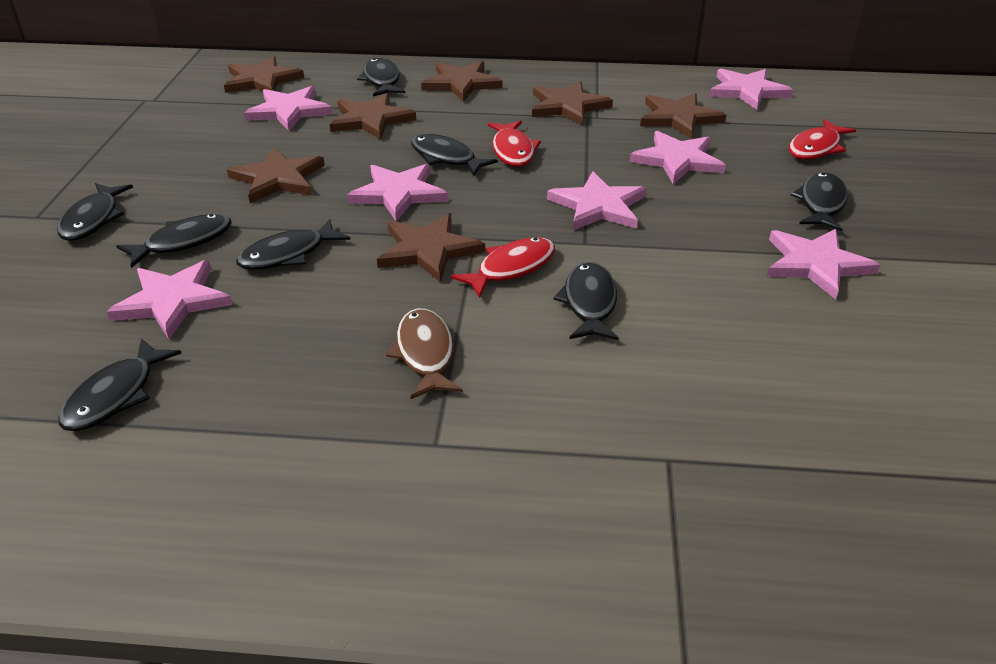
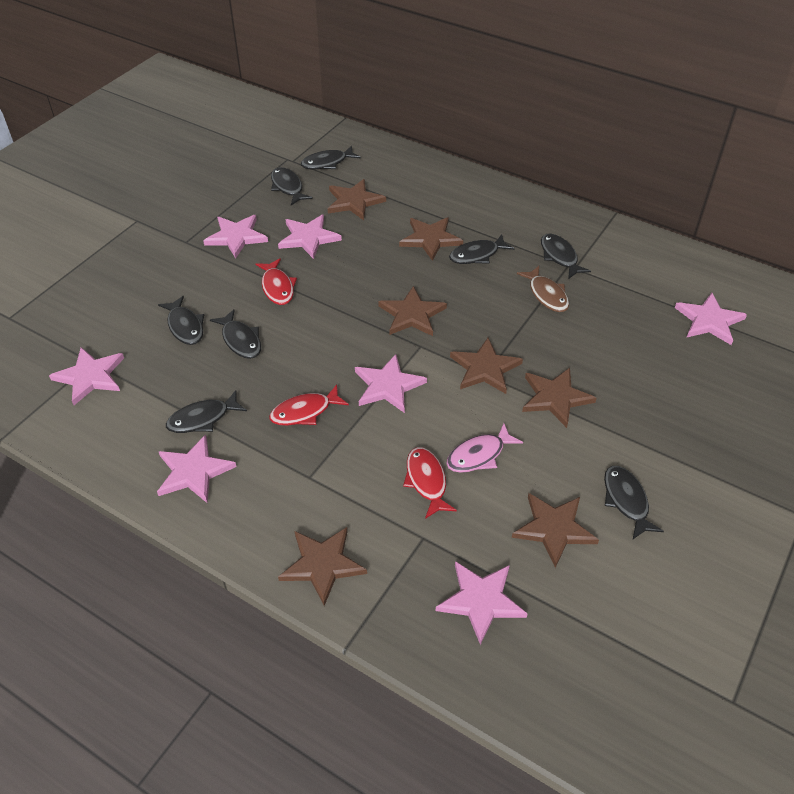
pink fish: 0 -> 1

